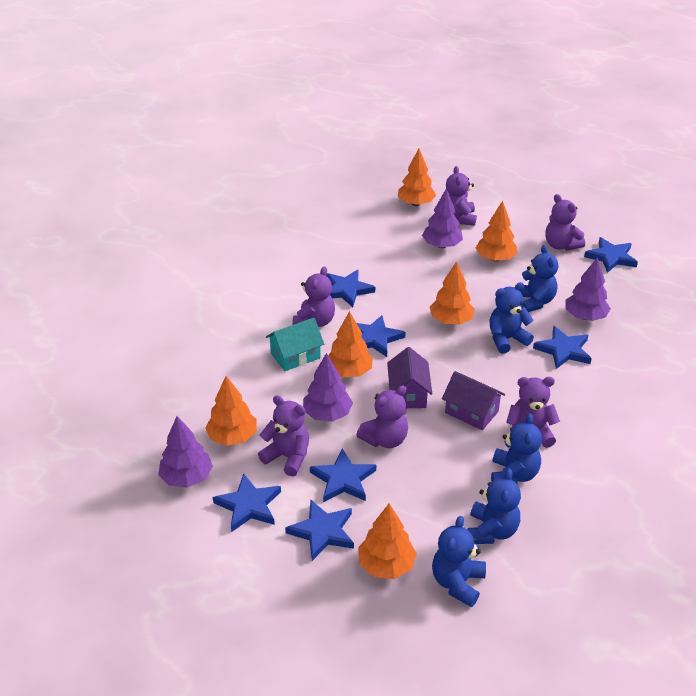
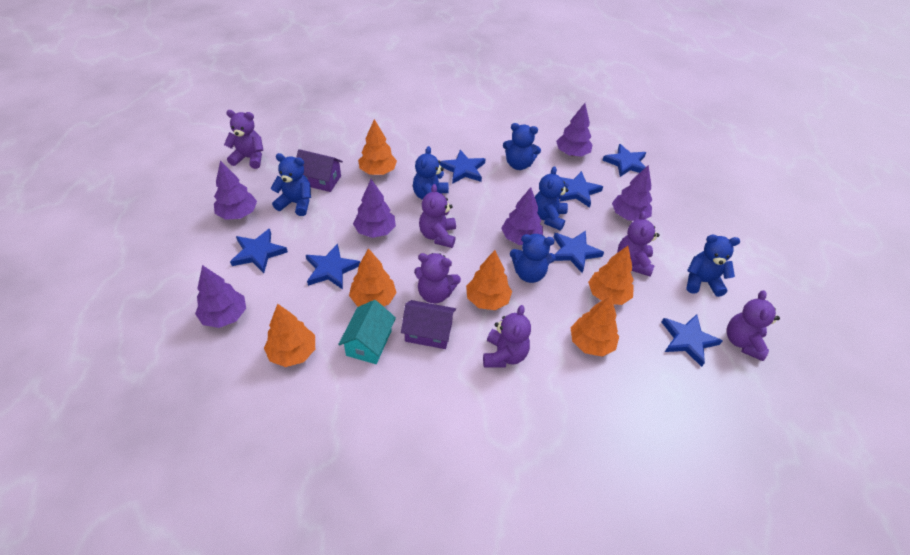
blue teddy bear: 5 -> 6
purple tree: 4 -> 6

